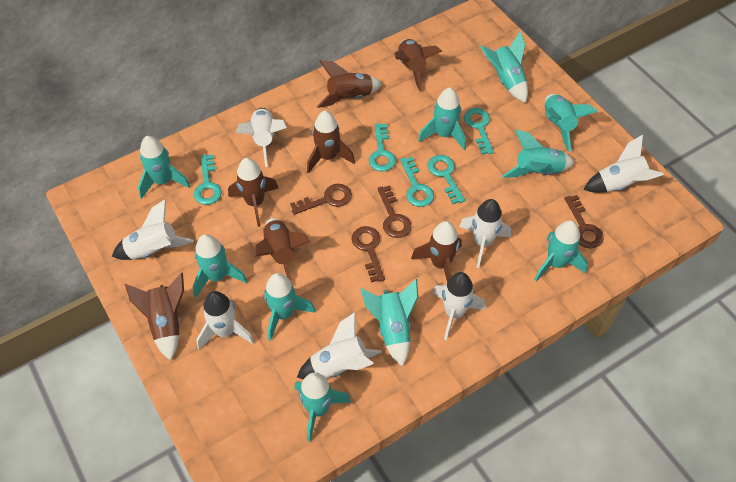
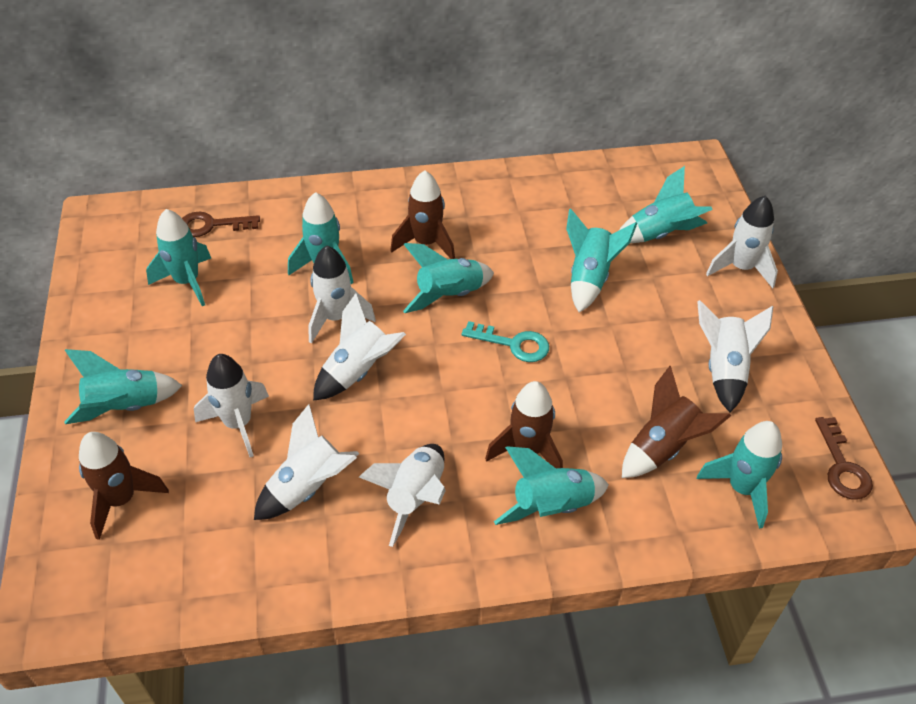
brown key: 4 -> 2
brown rocket: 7 -> 4
turquoise key: 5 -> 1
turquoise rocket: 10 -> 8

